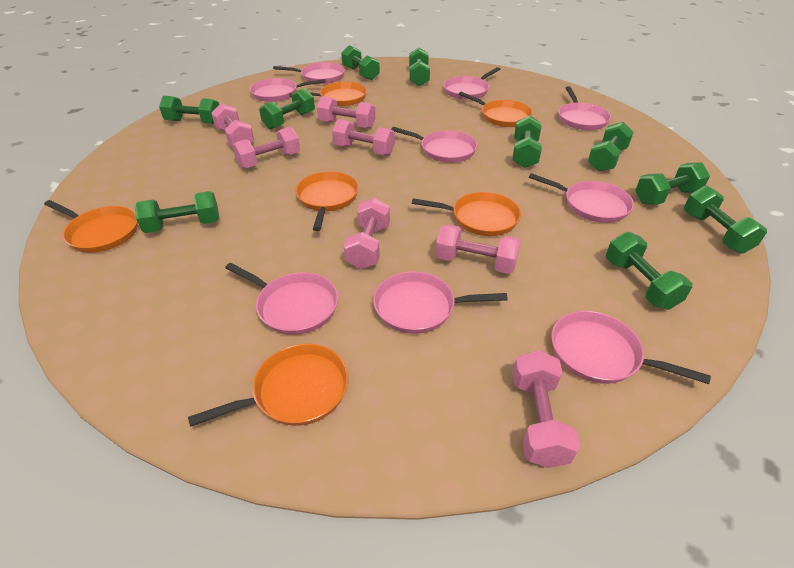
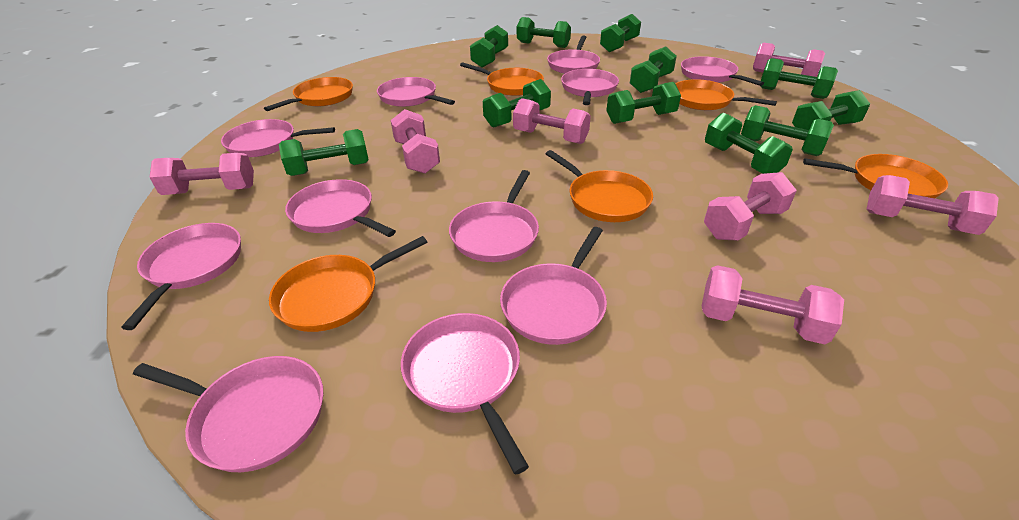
green dumbbell: 10 -> 11
pink pan: 9 -> 11

